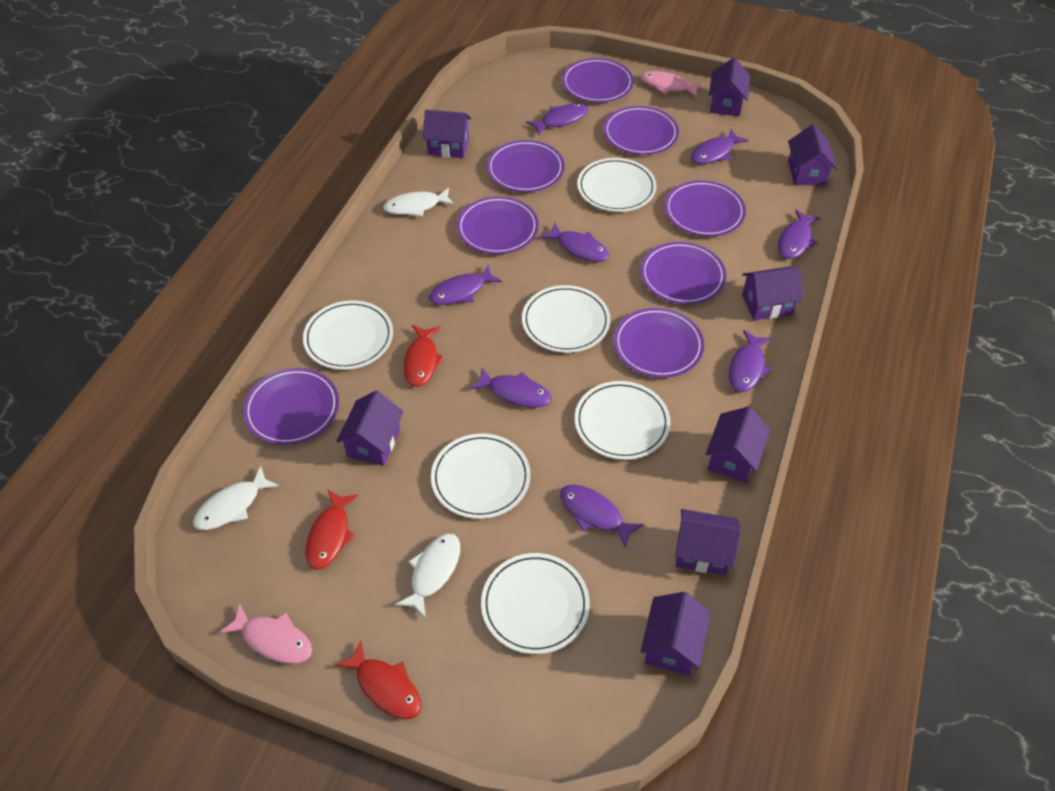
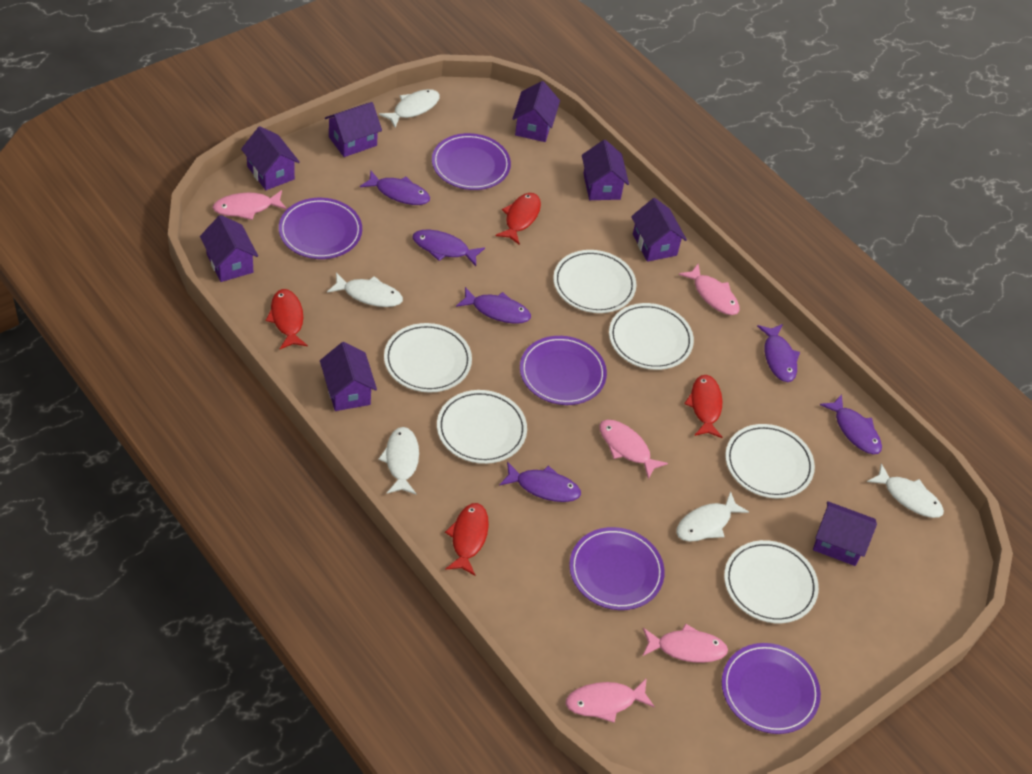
pink fish: 2 -> 5
purple fish: 8 -> 6
purple plate: 8 -> 5
red fish: 3 -> 4
white fish: 3 -> 5

